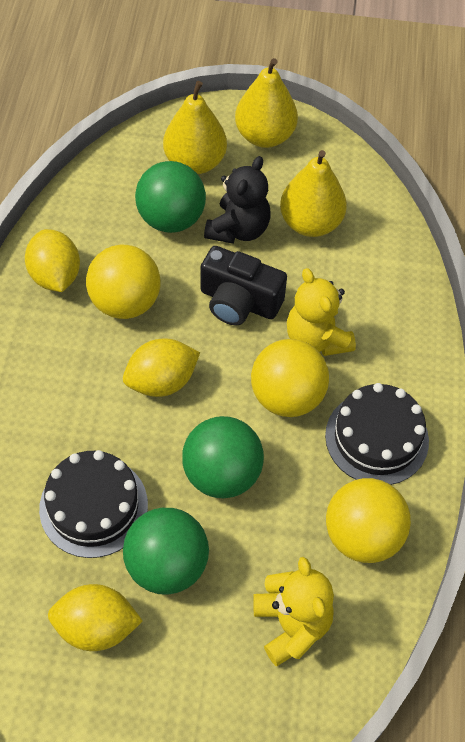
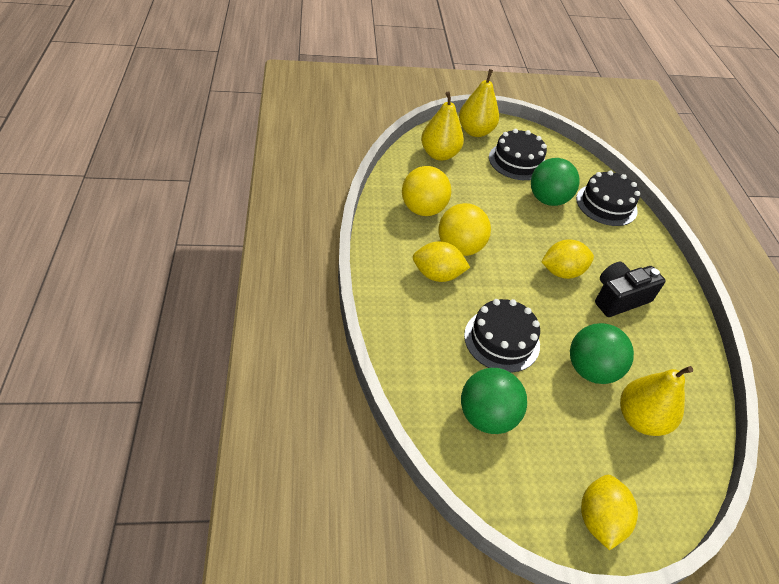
black cake: 2 -> 3
black teddy bear: 1 -> 0
yellow ball: 3 -> 2
yellow teddy bear: 2 -> 0

